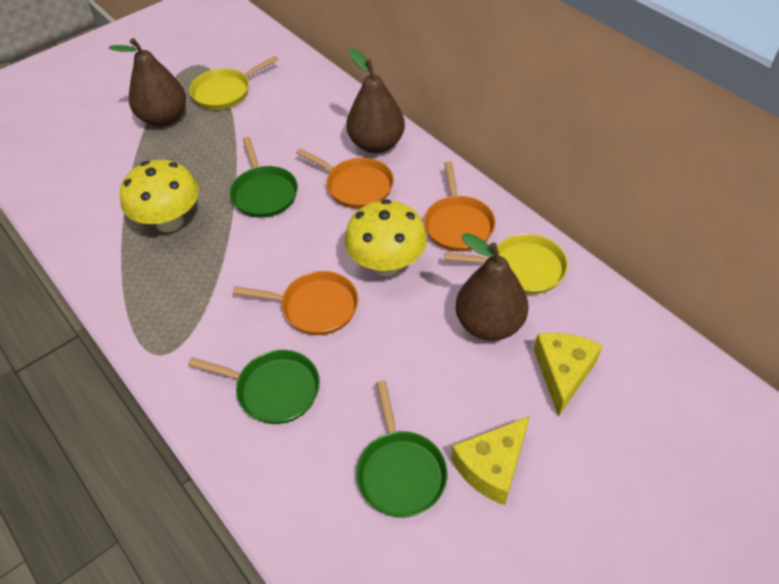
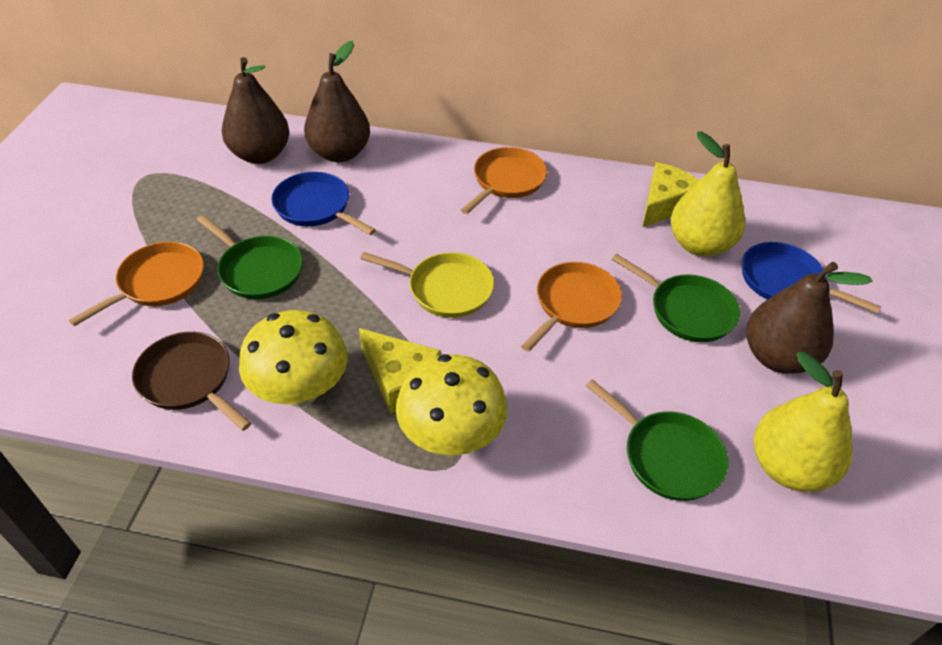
blue pan: 0 -> 2
brown pan: 0 -> 1
yellow pan: 2 -> 1
yellow pear: 0 -> 2

